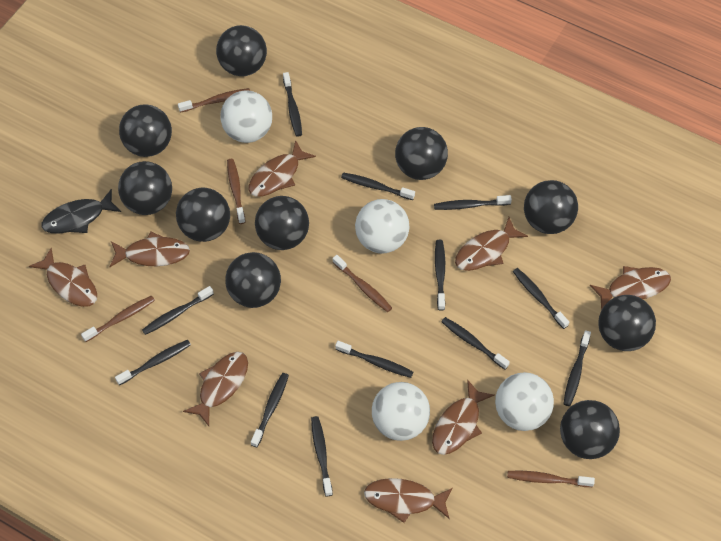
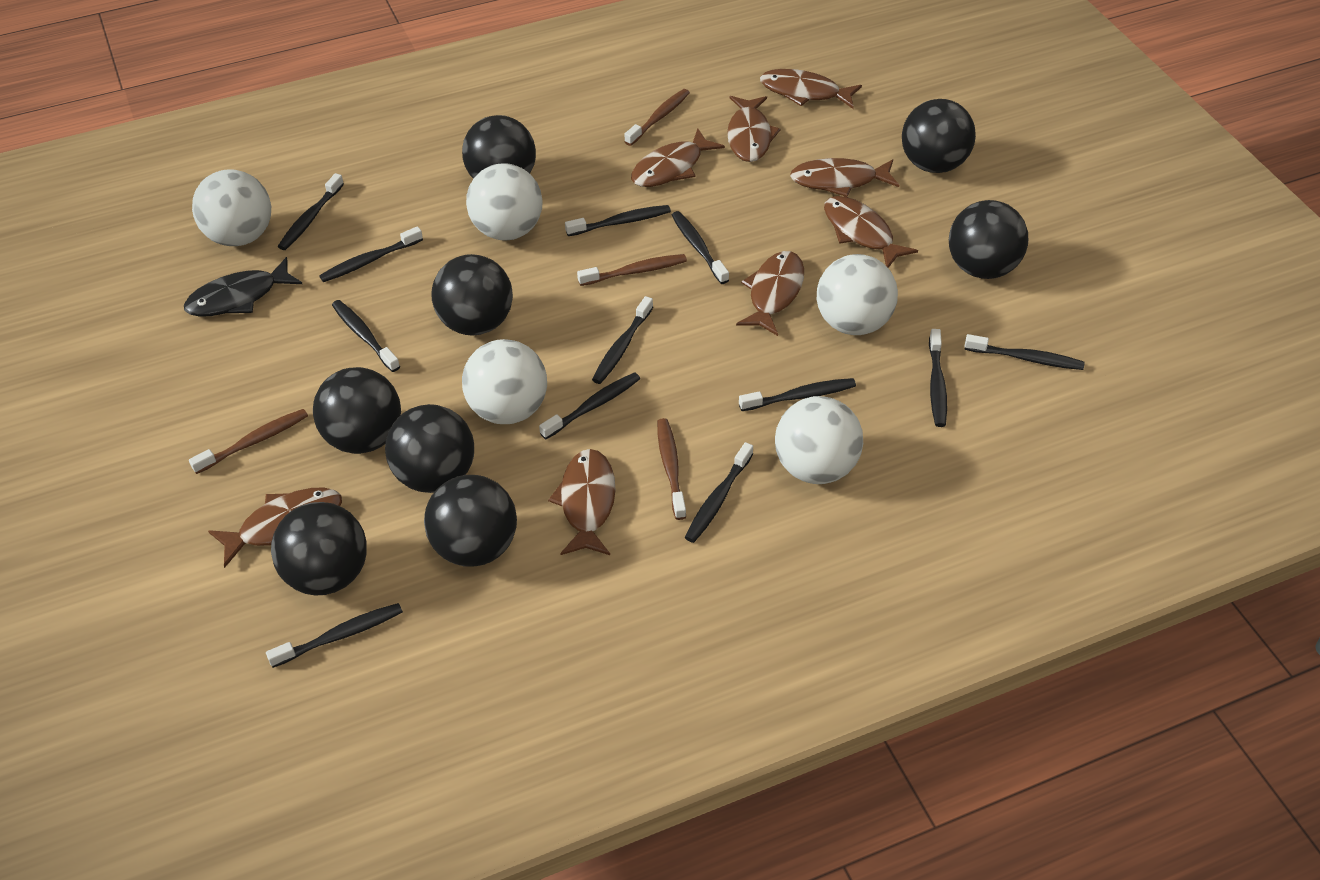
black ball: 10 -> 8
brown toothbrush: 5 -> 4
white ball: 4 -> 5

